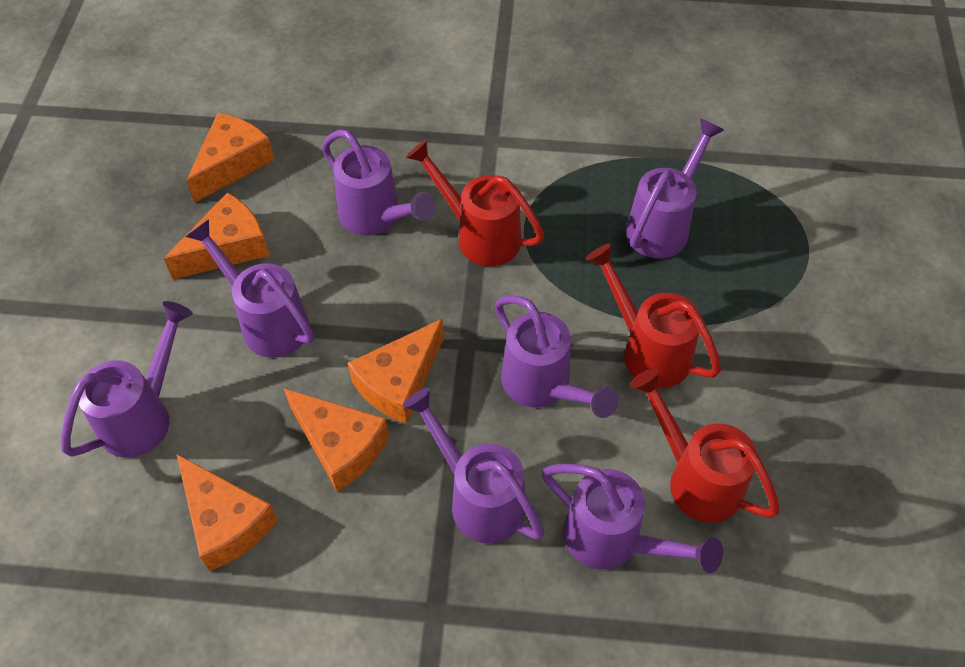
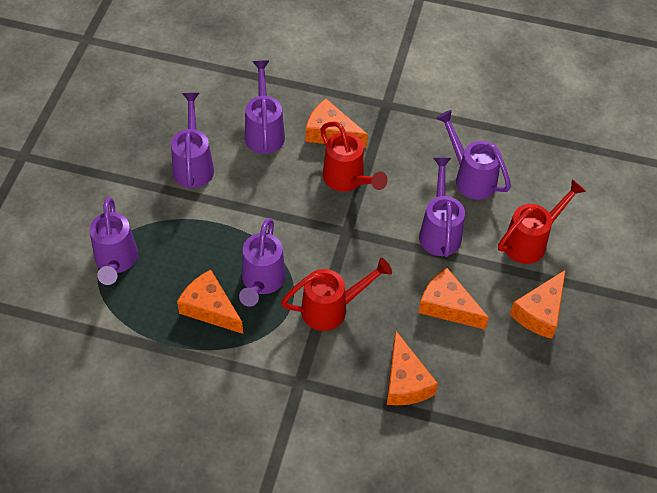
purple watering can: 7 -> 6

